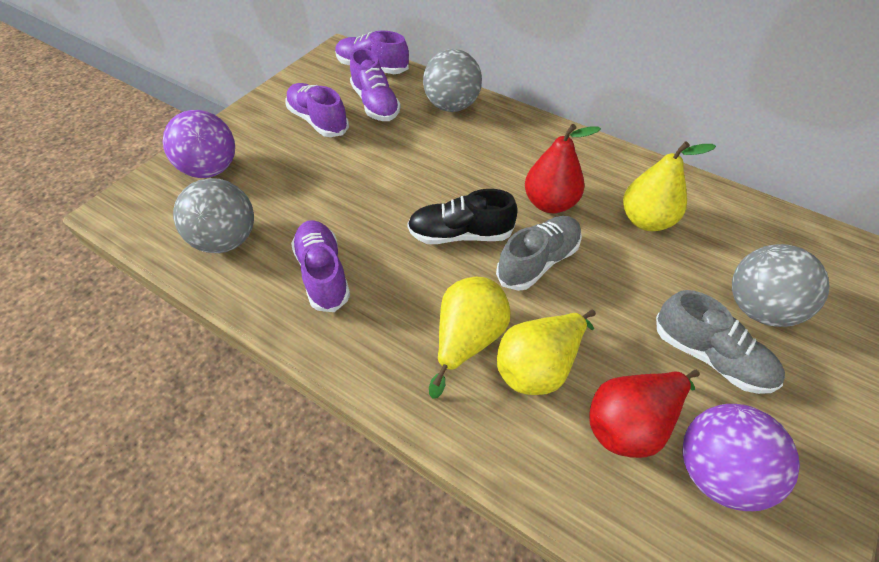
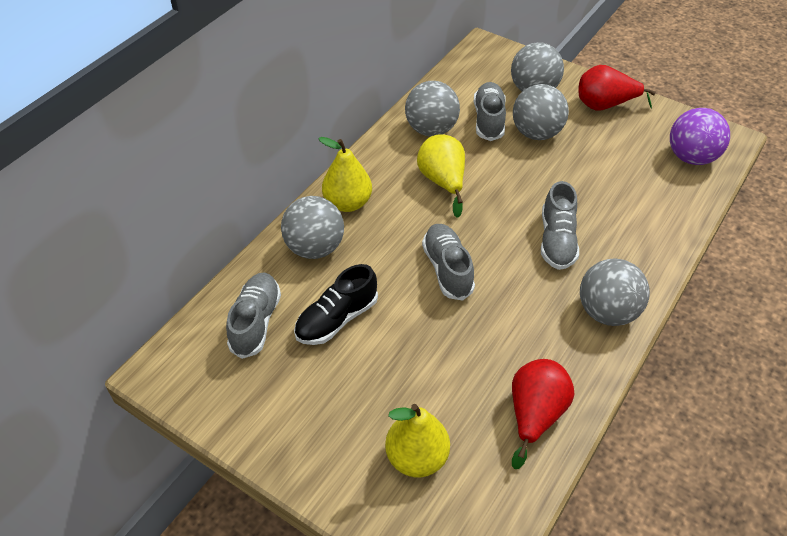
grey ball: 3 -> 5
grey shoe: 2 -> 4
purple ball: 2 -> 1
purple shoe: 4 -> 0

